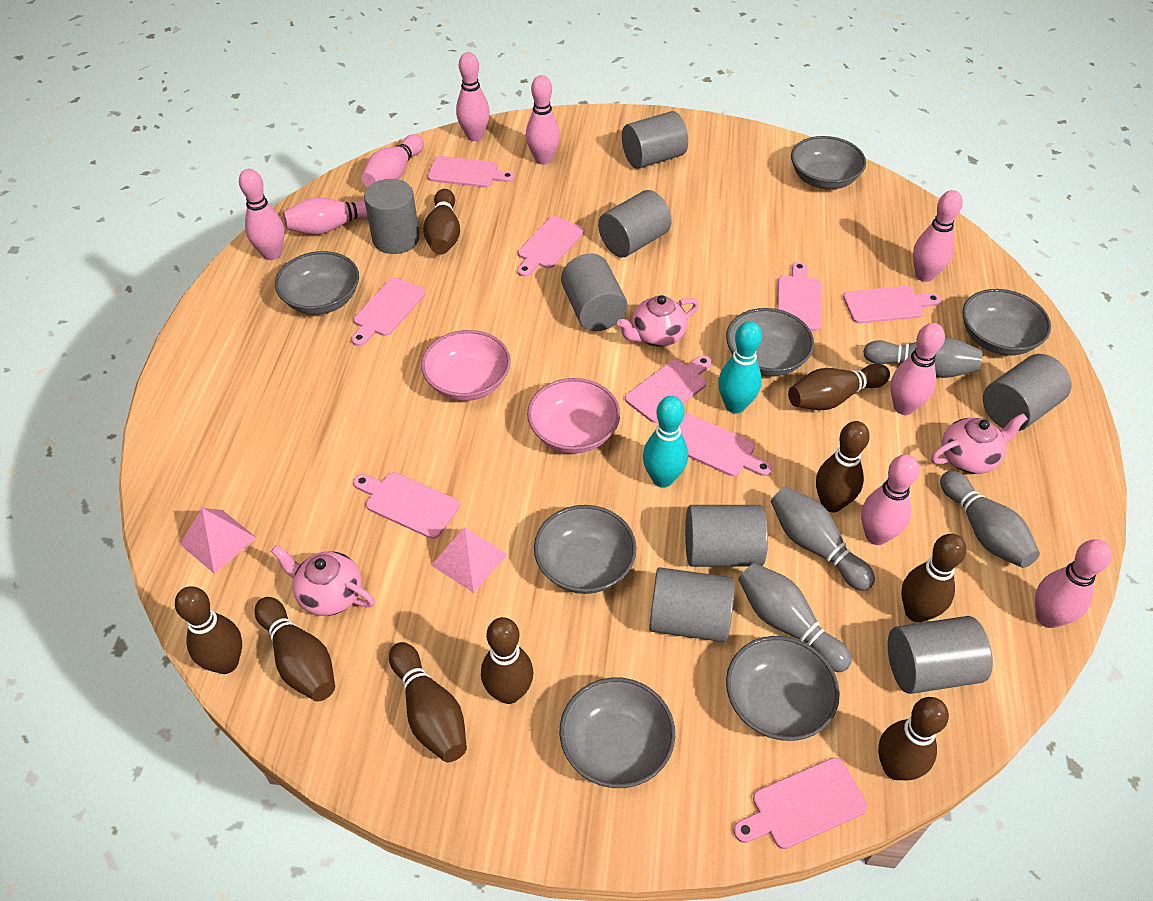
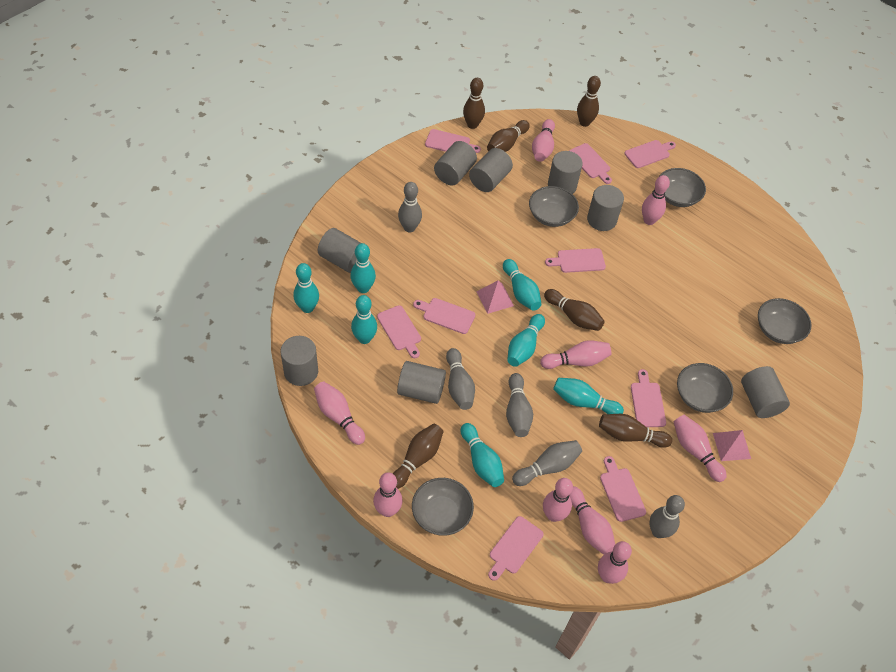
brown bowling pin: 9 -> 6
grey bowl: 7 -> 5
grey bowling pin: 4 -> 5
pink bowl: 2 -> 0
pink teapot: 3 -> 0
turquoise bowling pin: 2 -> 7

